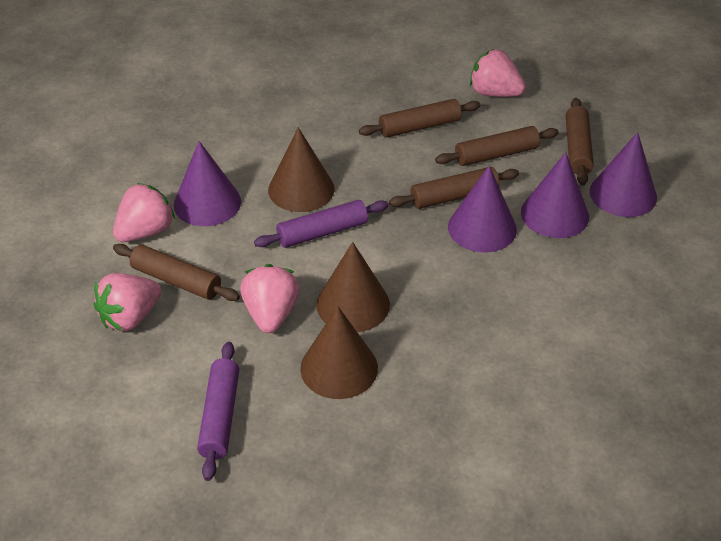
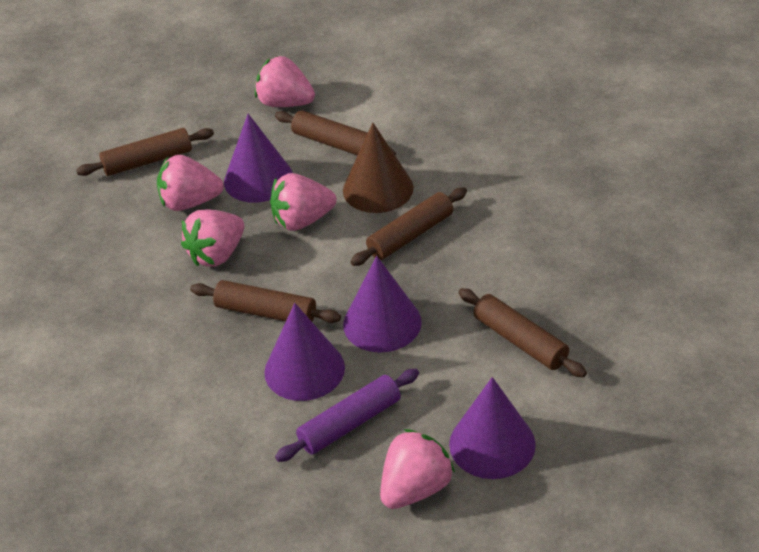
brown cone: 3 -> 1
pink strawberry: 4 -> 5
purple rolling pin: 2 -> 1

